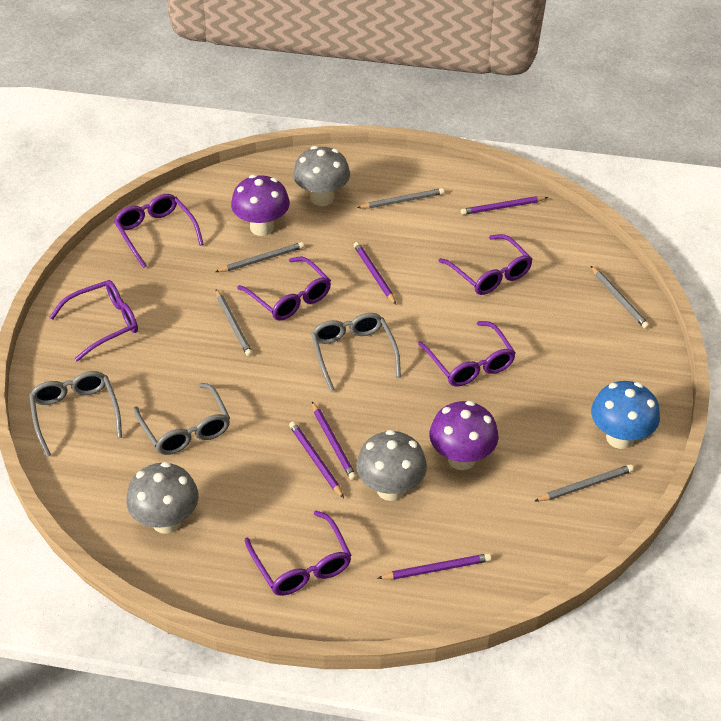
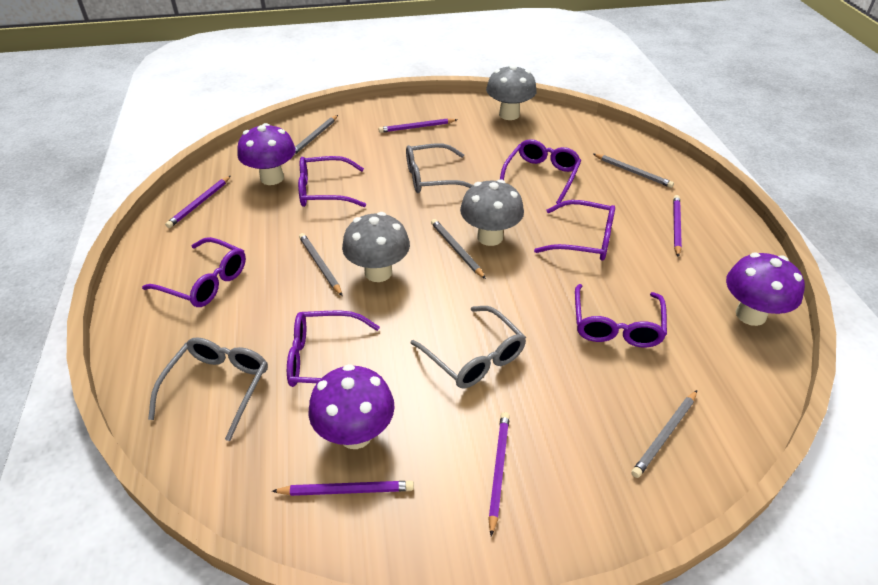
blue mushroom: 1 -> 0
purple mushroom: 2 -> 3

